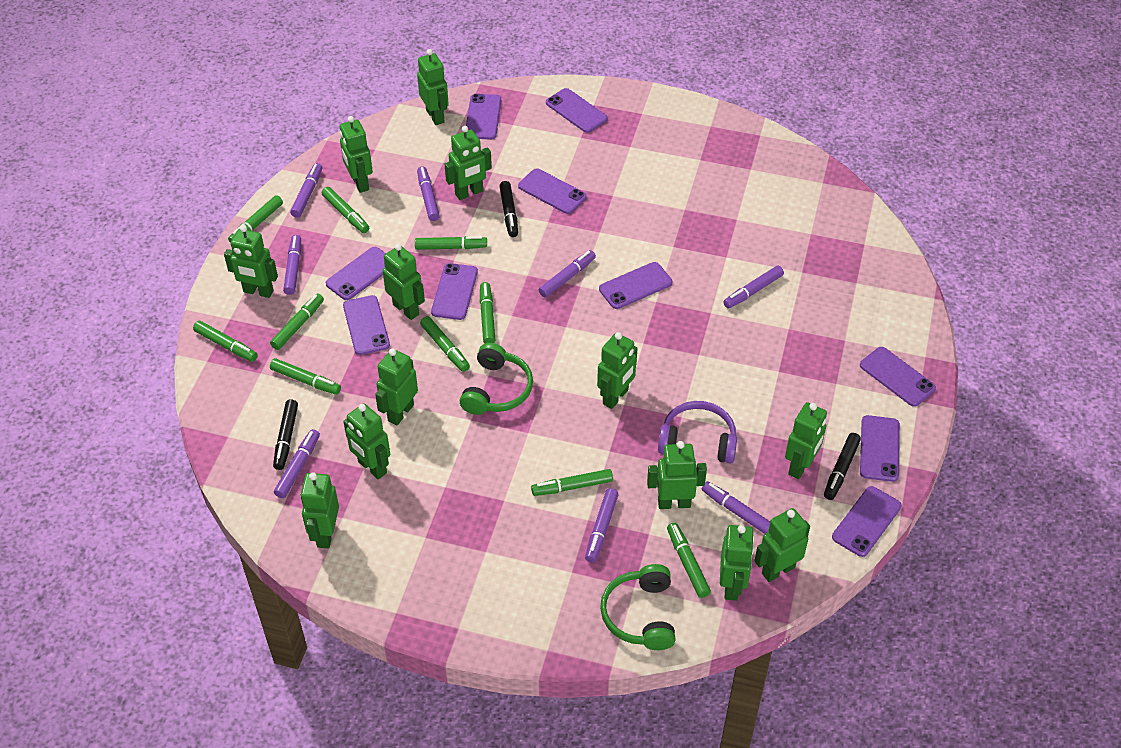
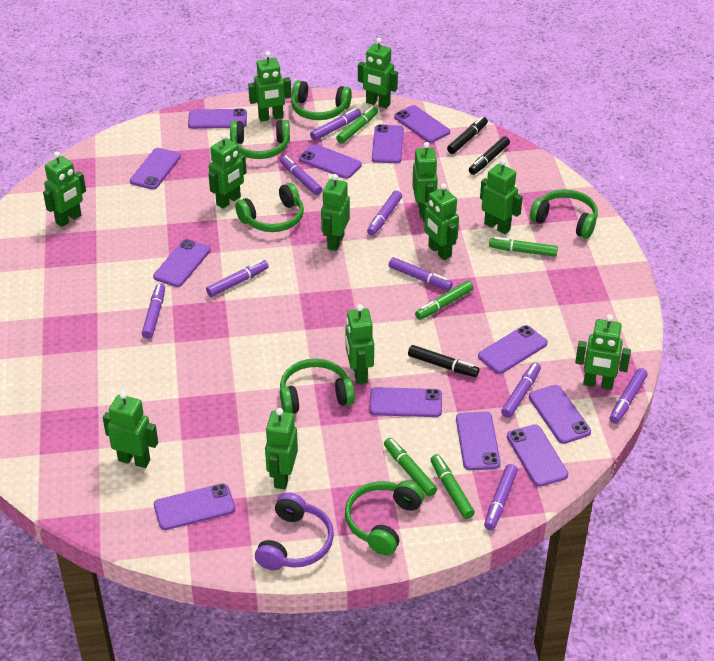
green headphones: 2 -> 6
green marker: 10 -> 5
green robot: 13 -> 12
purple marker: 8 -> 9
purple phone: 10 -> 12

